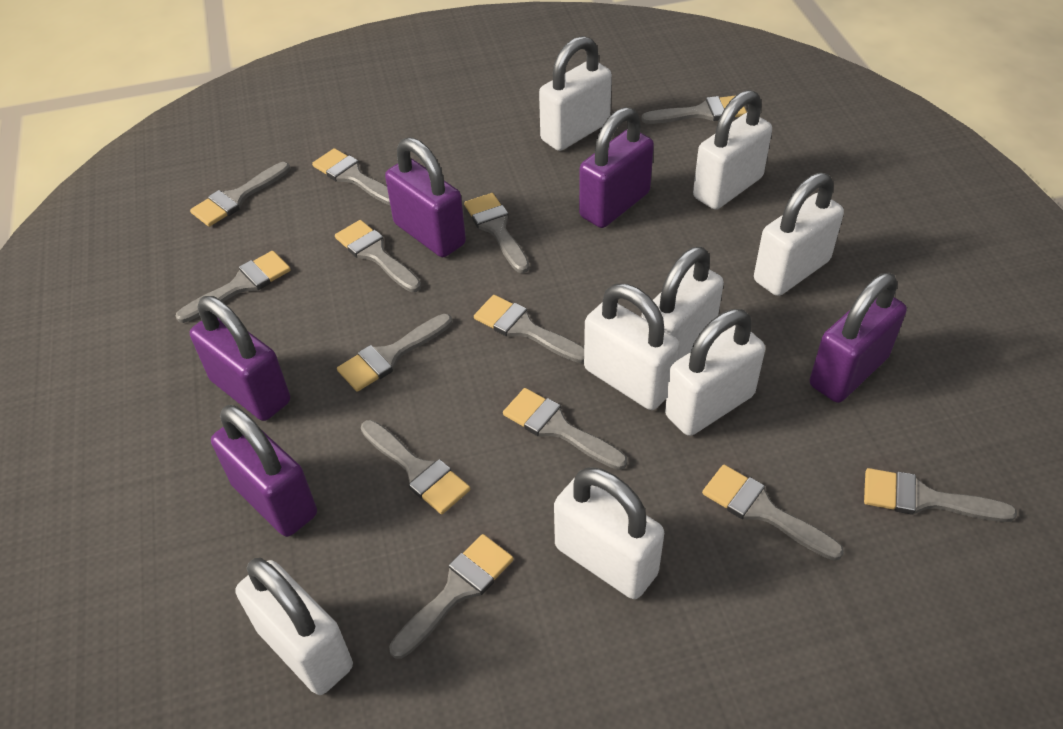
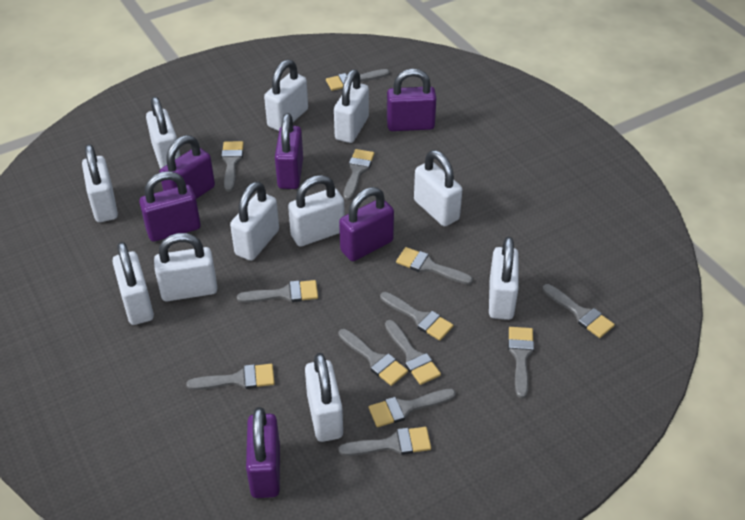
purple padlock: 5 -> 6
white padlock: 8 -> 11

